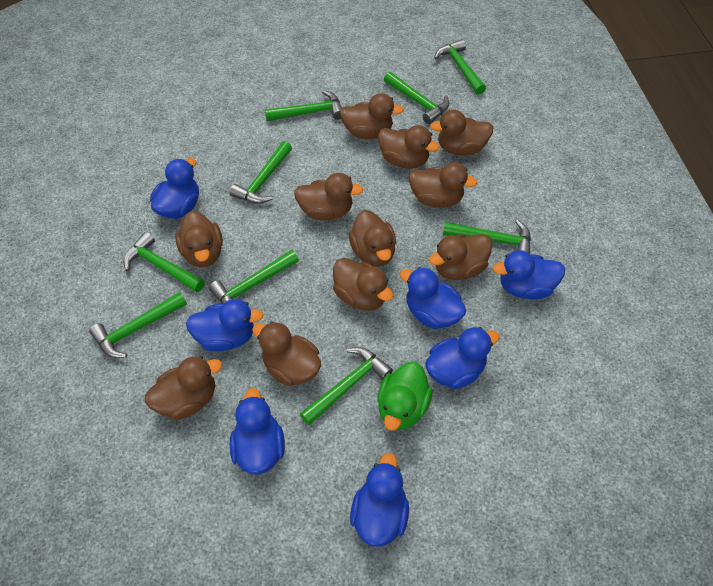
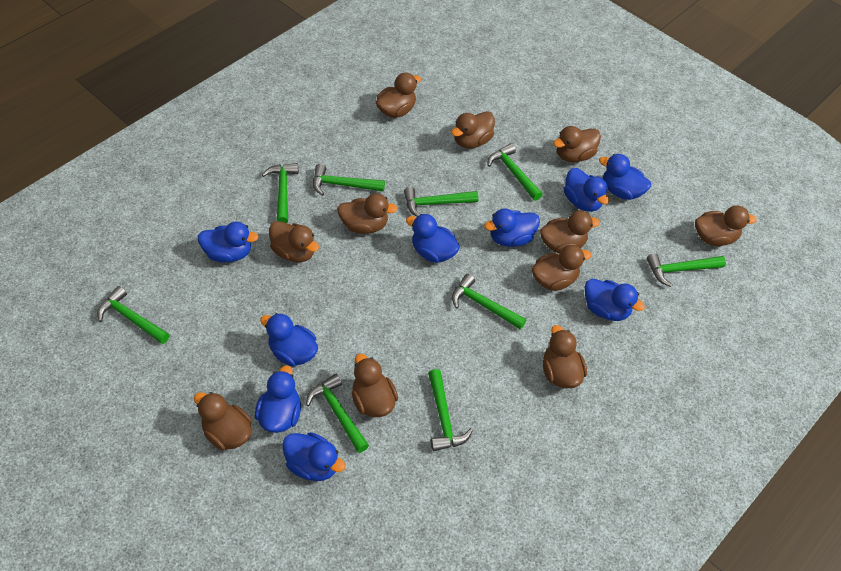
blue duck: 7 -> 9
green duck: 1 -> 0

